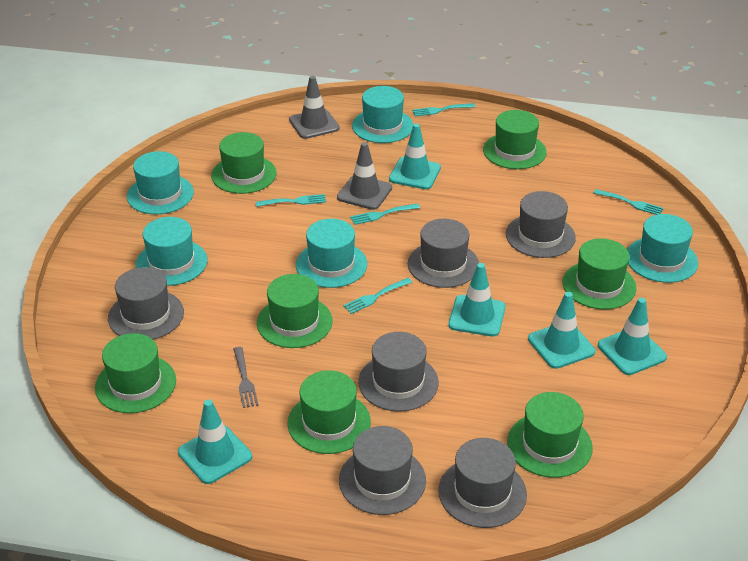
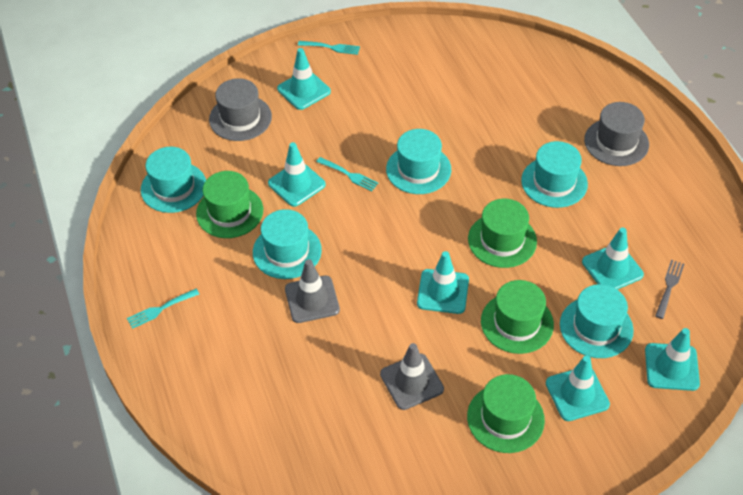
green hat: 7 -> 4
grey hat: 6 -> 2
turquoise fork: 5 -> 3
turquoise traffic cone: 5 -> 6

